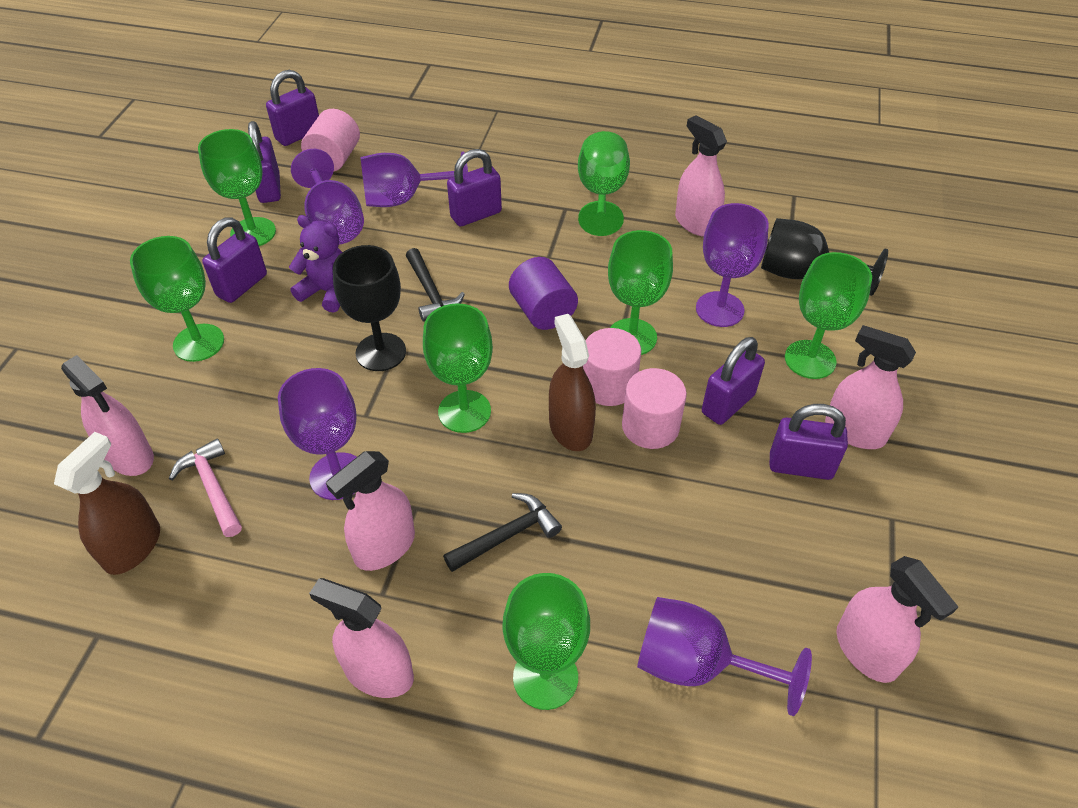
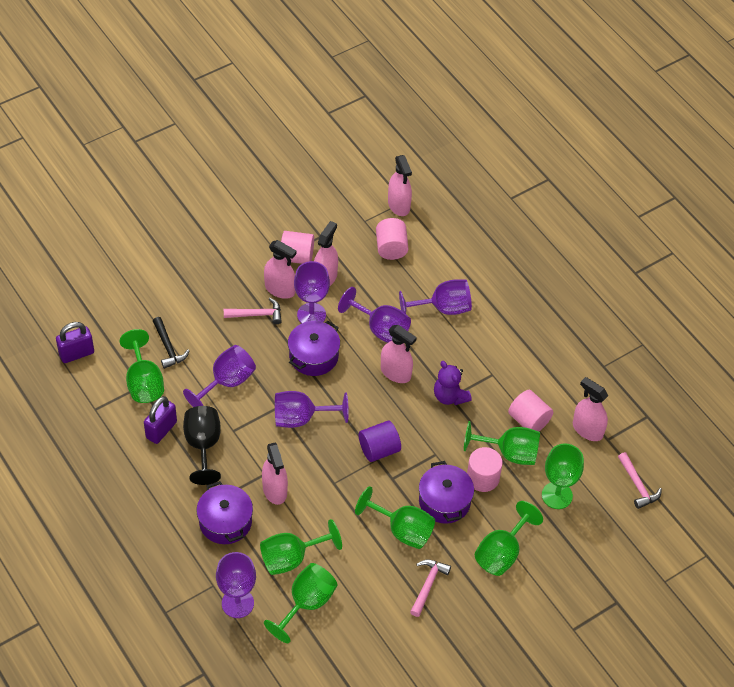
black goblet: 2 -> 1
black hammer: 2 -> 1
brown spray bottle: 2 -> 0
pink cylinder: 3 -> 4
pink hammer: 1 -> 3
purple goblet: 5 -> 6
purple padlock: 6 -> 2
purple pot: 0 -> 3

